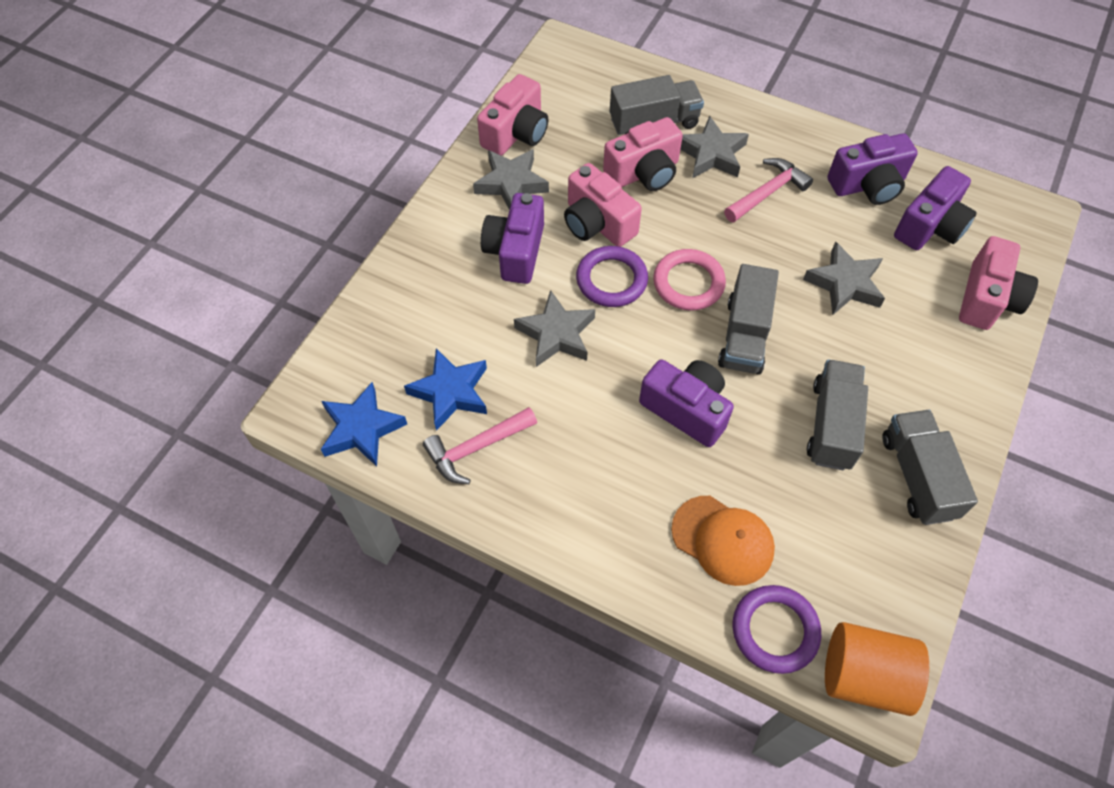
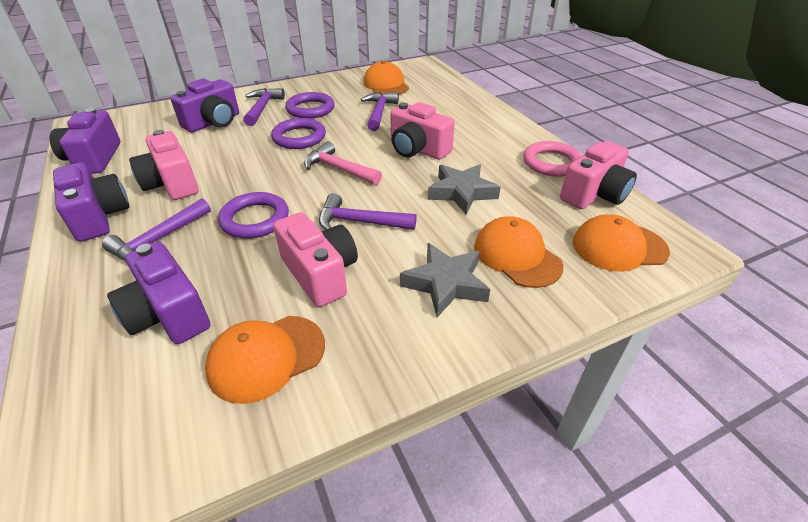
blue star: 2 -> 0
grey star: 4 -> 2
grey truck: 4 -> 0
orange cap: 1 -> 4
orange cylinder: 1 -> 0
pink hammer: 2 -> 1
purple hammer: 0 -> 4
purple ring: 2 -> 3

